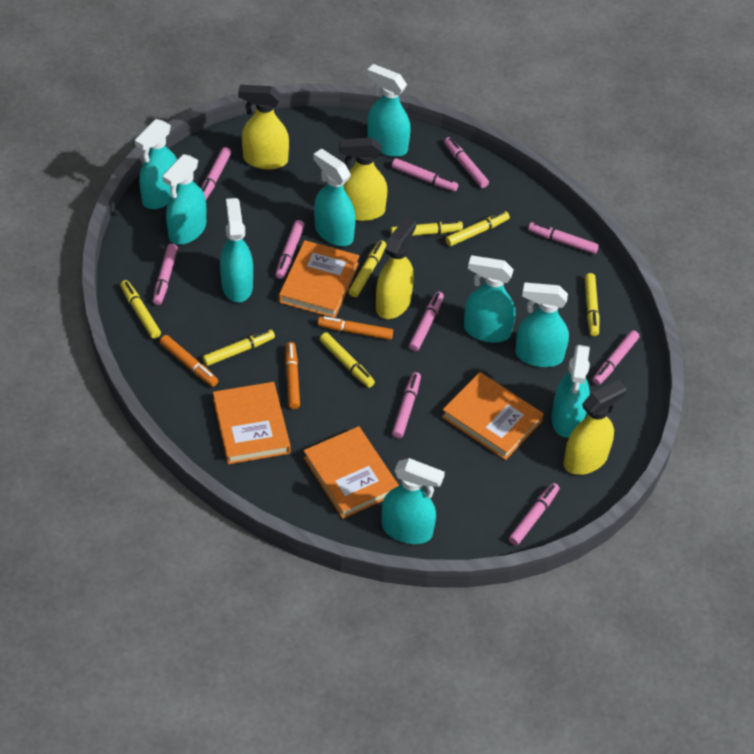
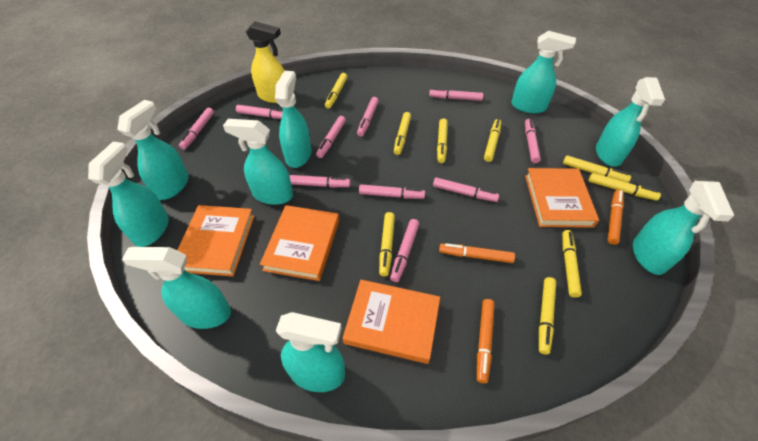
yellow marker: 7 -> 9
yellow spray bottle: 4 -> 1

